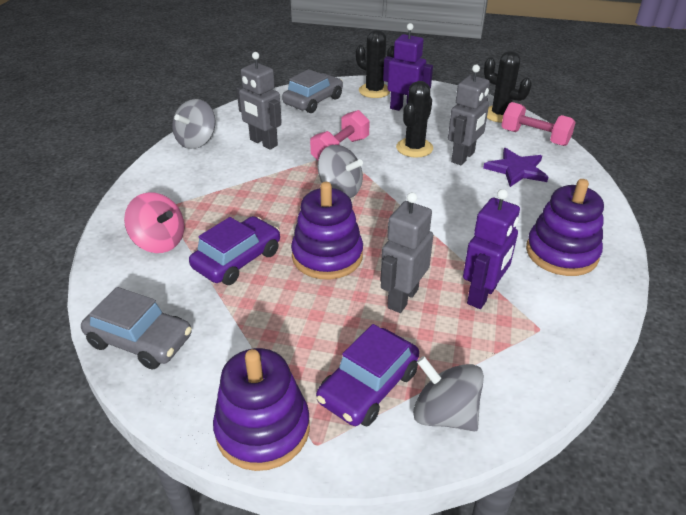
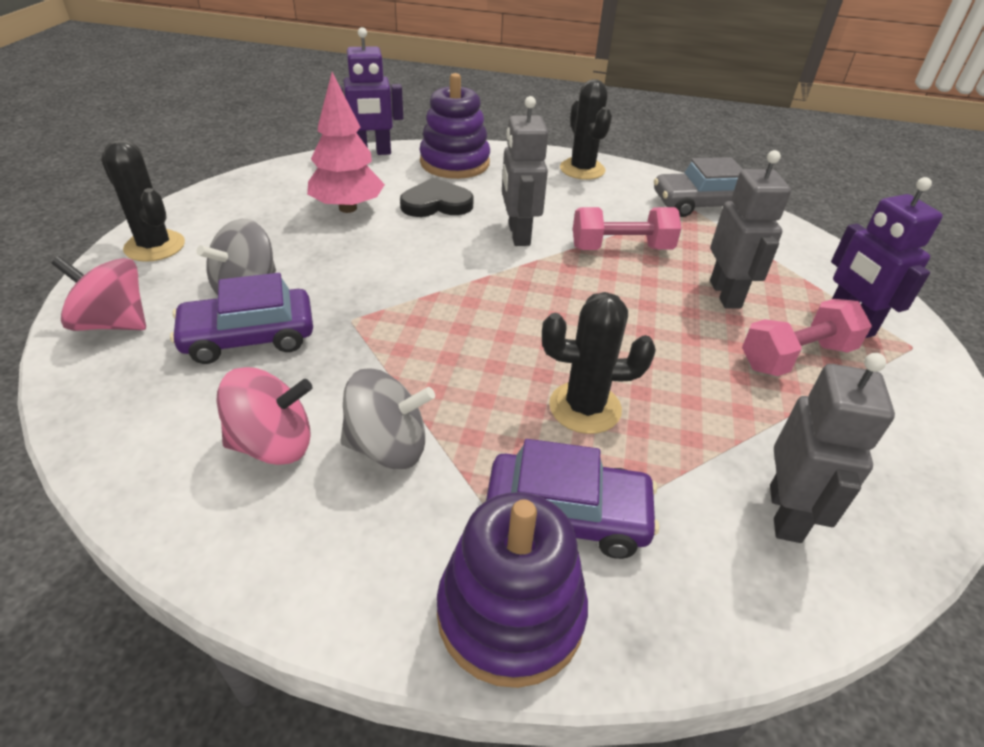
black heart: 0 -> 1
grey car: 2 -> 1
grey spinning top: 3 -> 2
pink spinning top: 1 -> 2
pink tree: 0 -> 1
purple stacking toy: 3 -> 2
purple star: 1 -> 0

